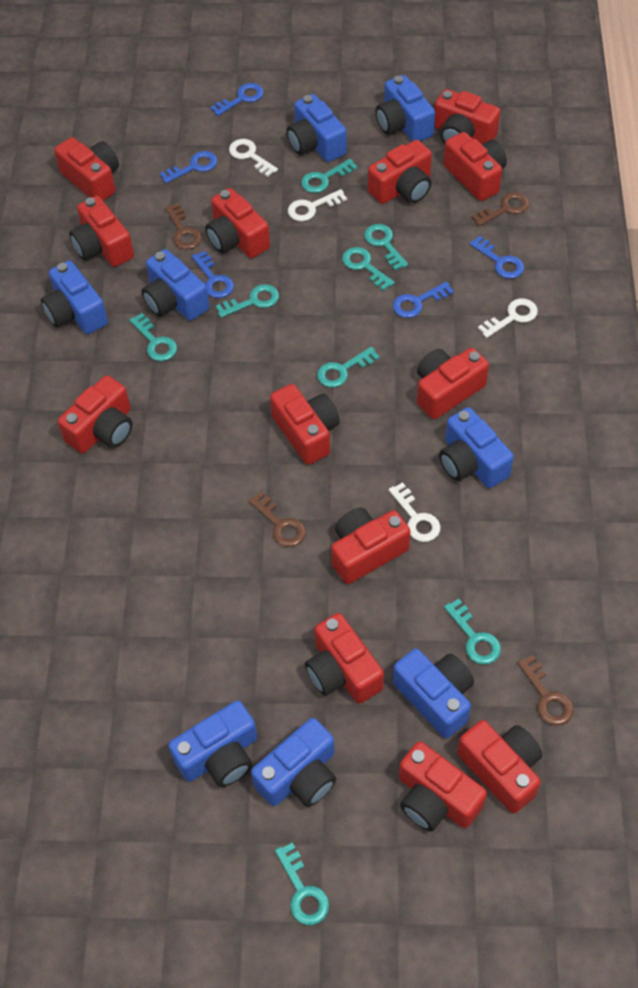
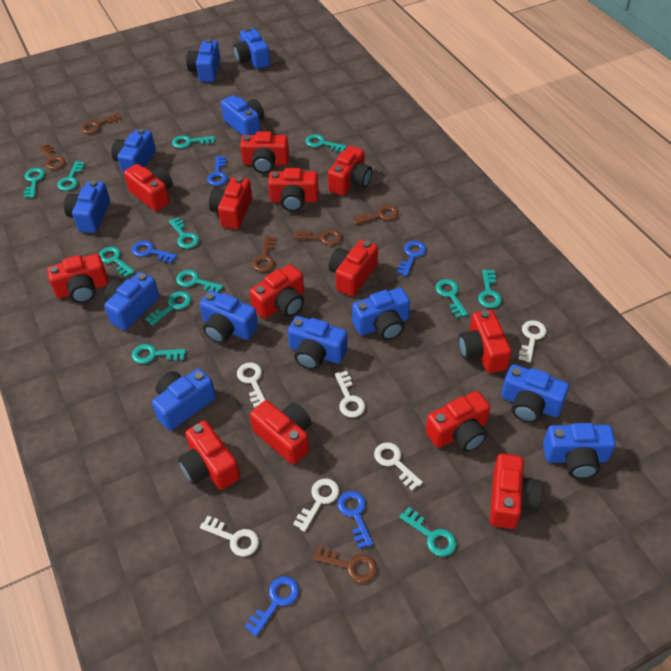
blue camera: 8 -> 12
brown key: 4 -> 6
turquoise key: 8 -> 12
white key: 4 -> 6

